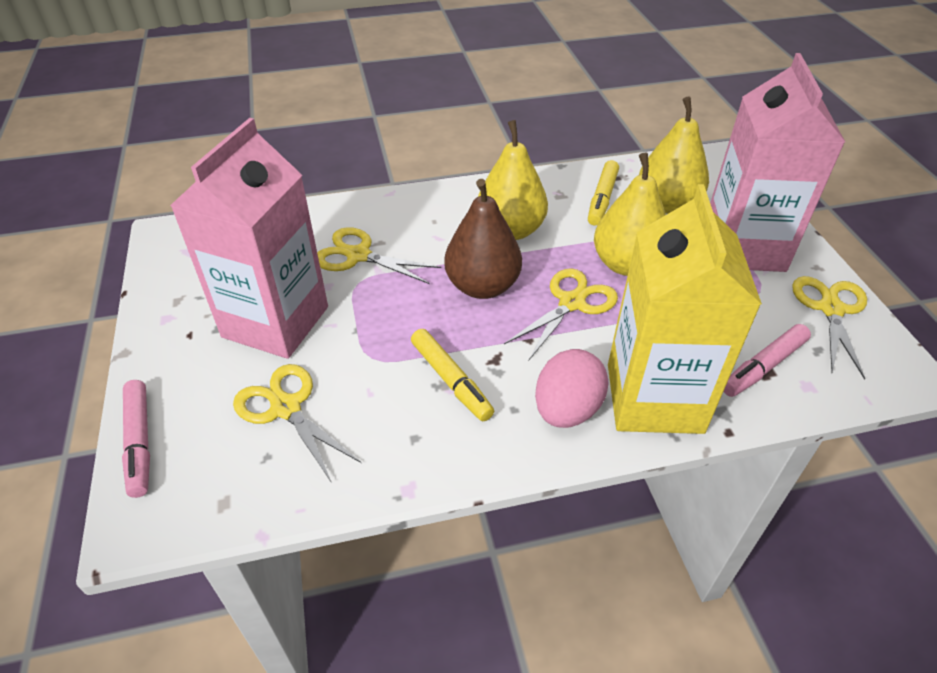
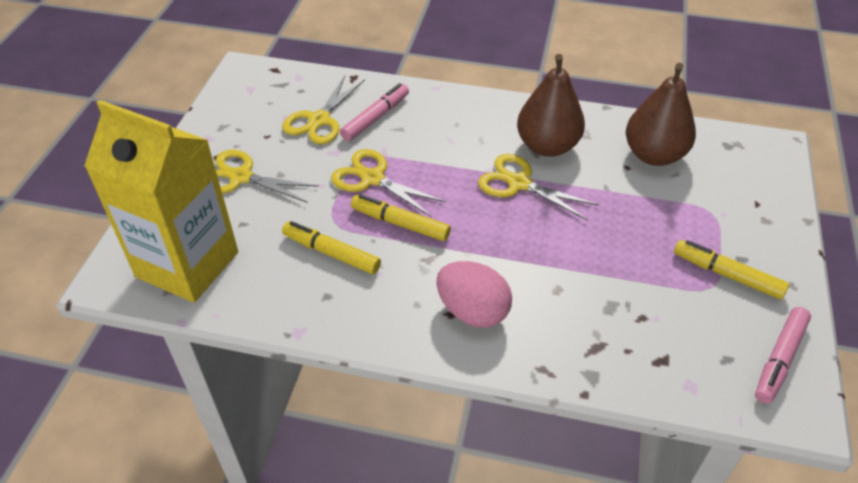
brown pear: 1 -> 2
pink carton: 2 -> 0
yellow marker: 2 -> 3
yellow pear: 3 -> 0

